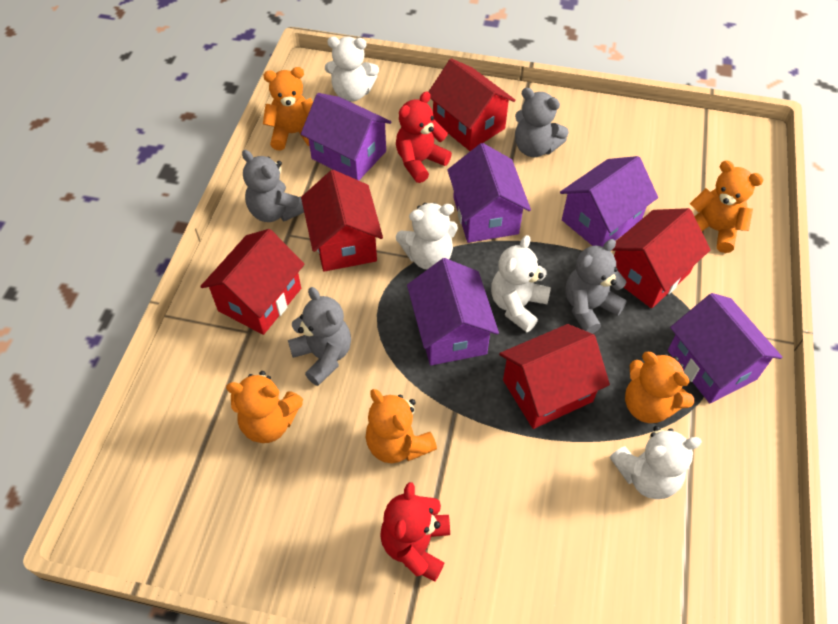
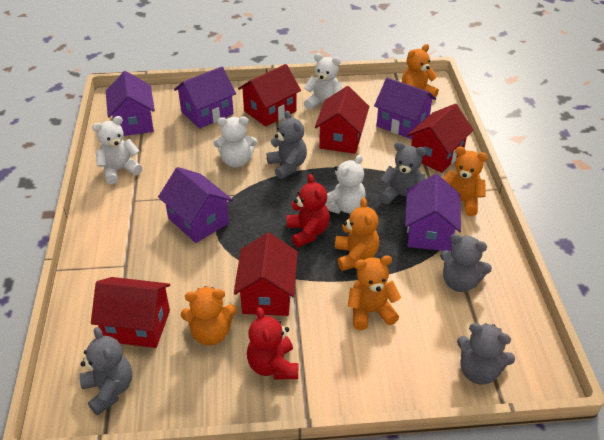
grey teddy bear: 4 -> 5

